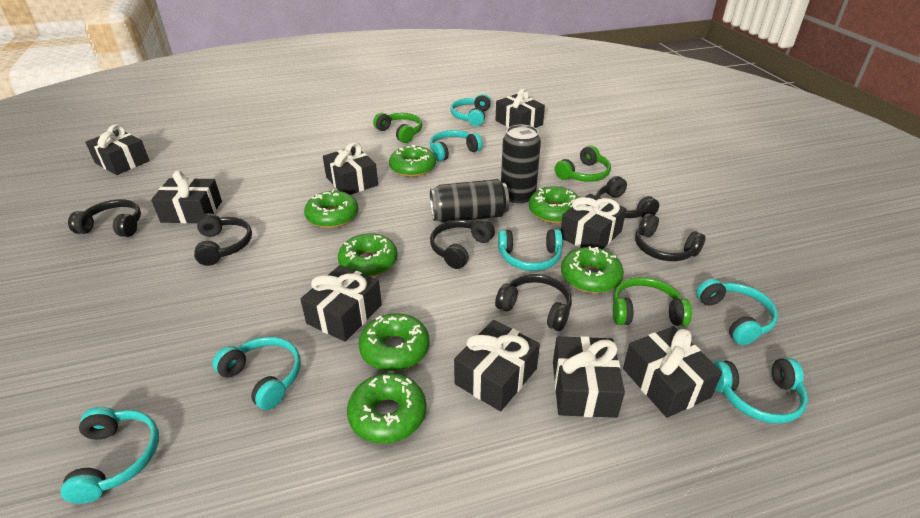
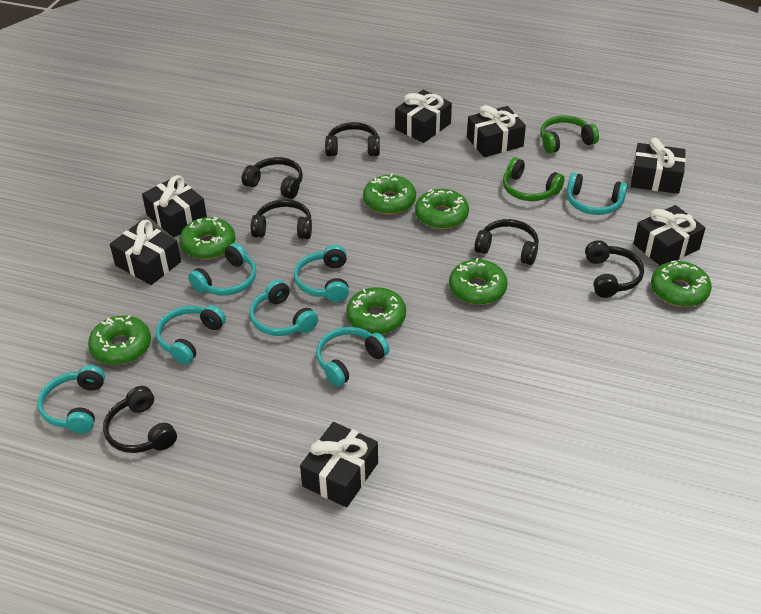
black can: 2 -> 0
black gift: 9 -> 7
green headphones: 3 -> 2

